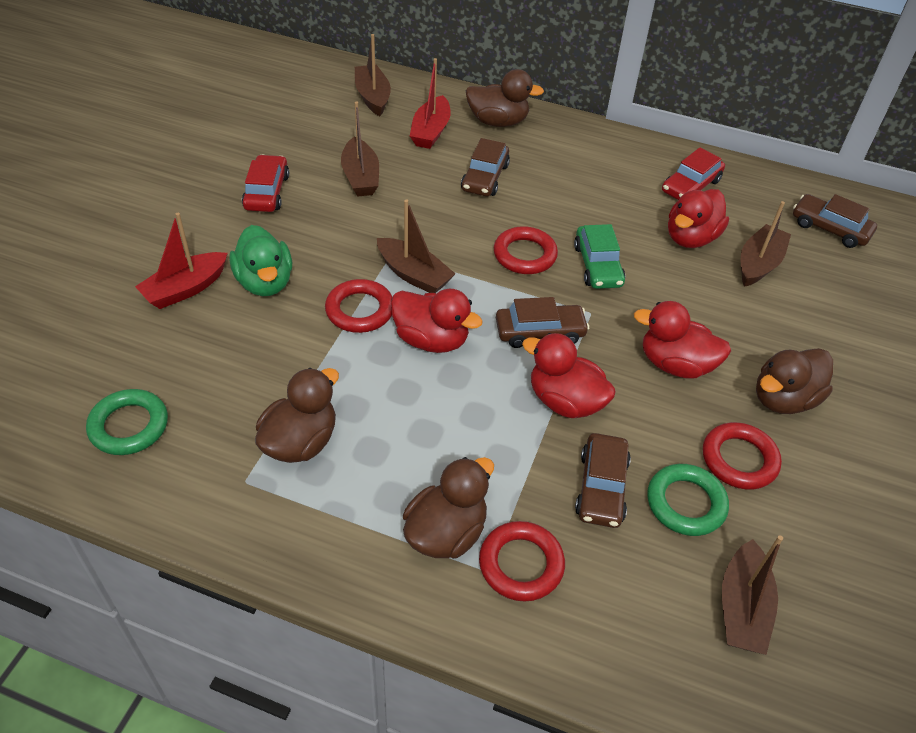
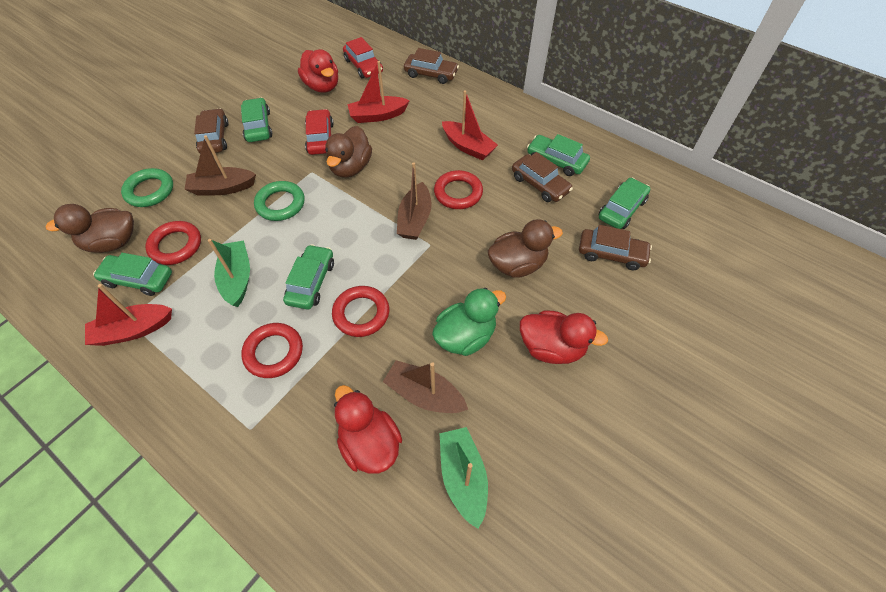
brown boat: 5 -> 3
brown duck: 4 -> 3
green boat: 0 -> 2
green car: 1 -> 5
red boat: 2 -> 3
red duck: 4 -> 3

